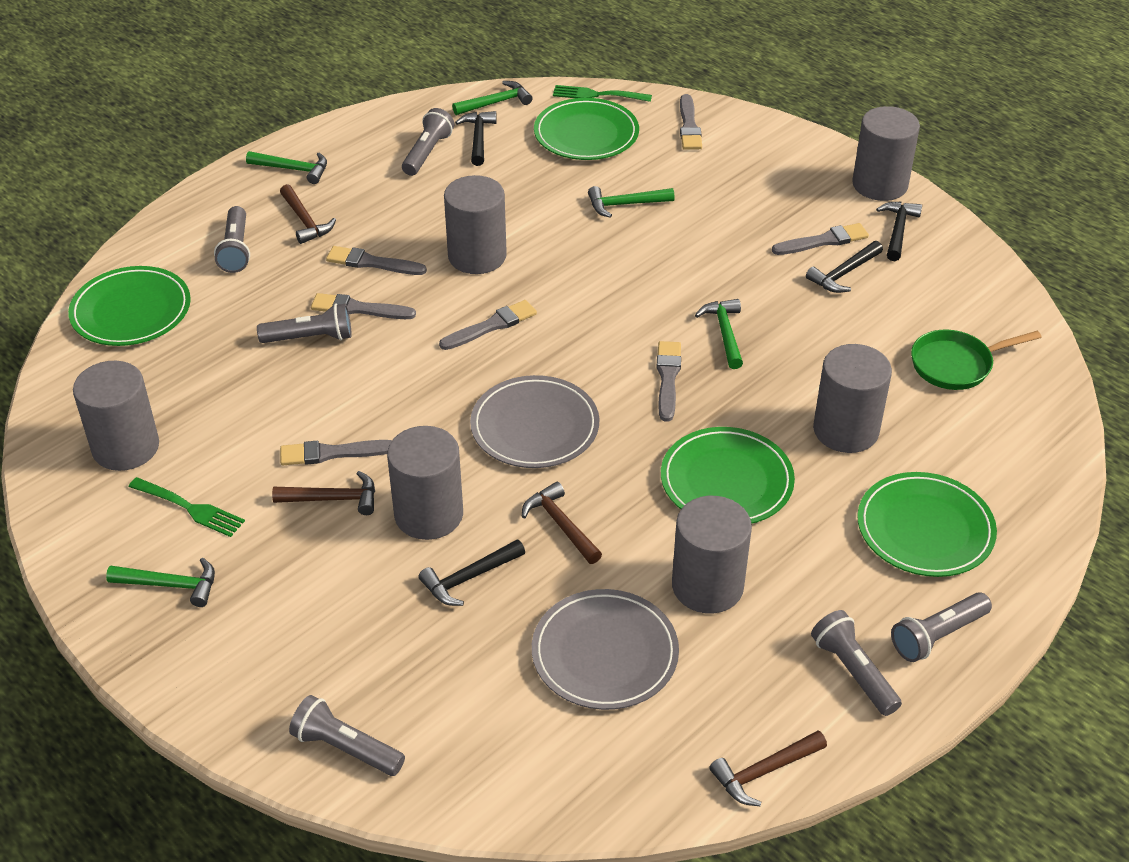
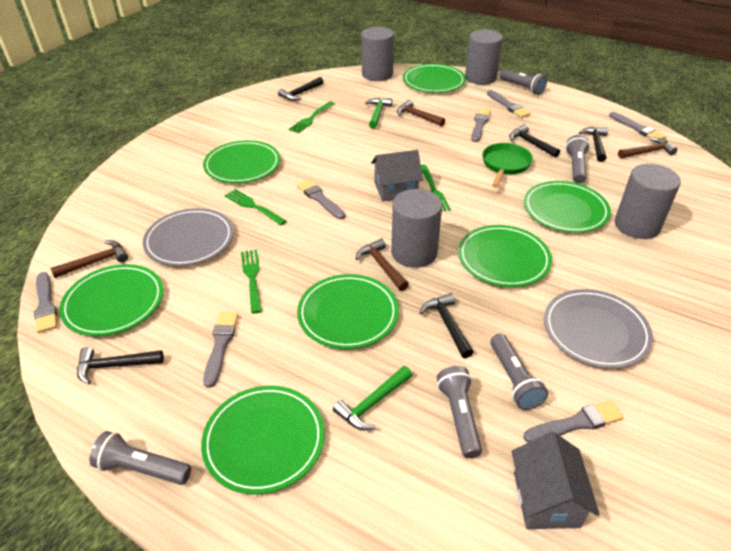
black hammer: 4 -> 5
green fork: 2 -> 4
green hammer: 5 -> 2
green plate: 4 -> 7
grey cylinder: 6 -> 4
grey flashlight: 6 -> 5
grey house: 0 -> 2

